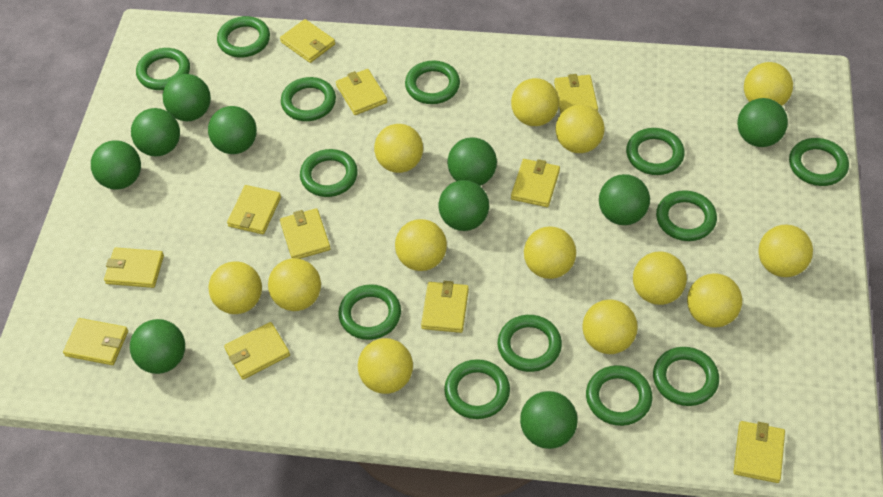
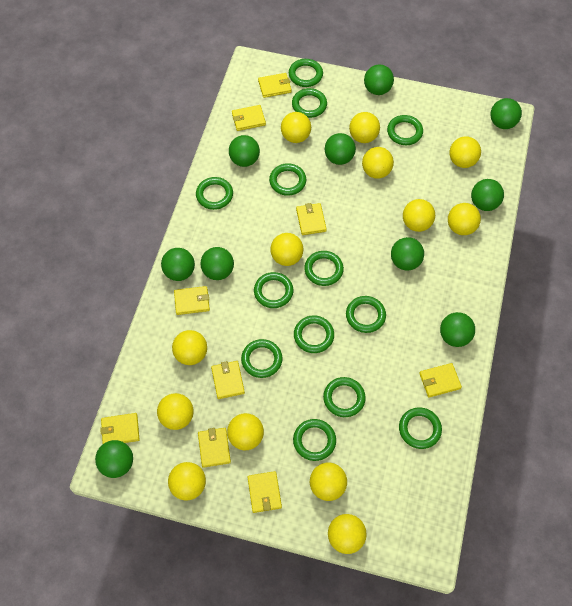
yellow wallet: 11 -> 9

